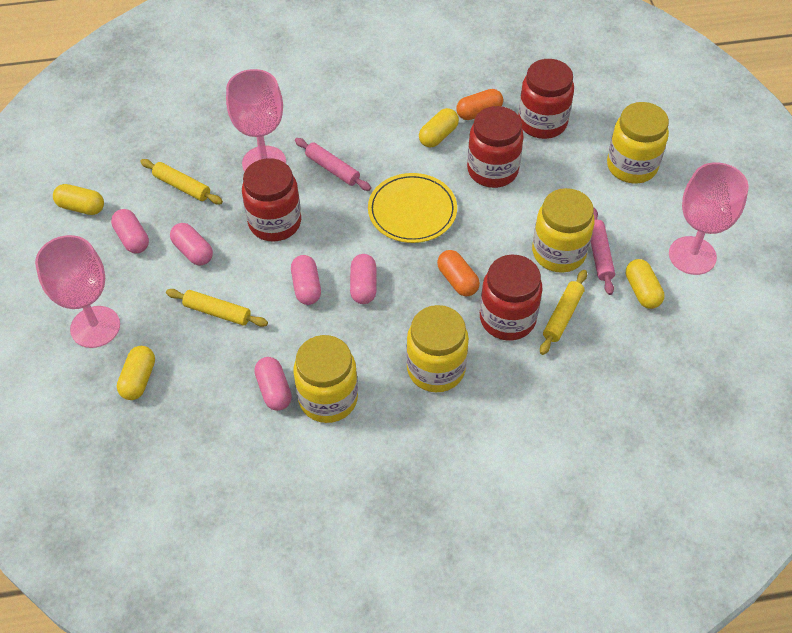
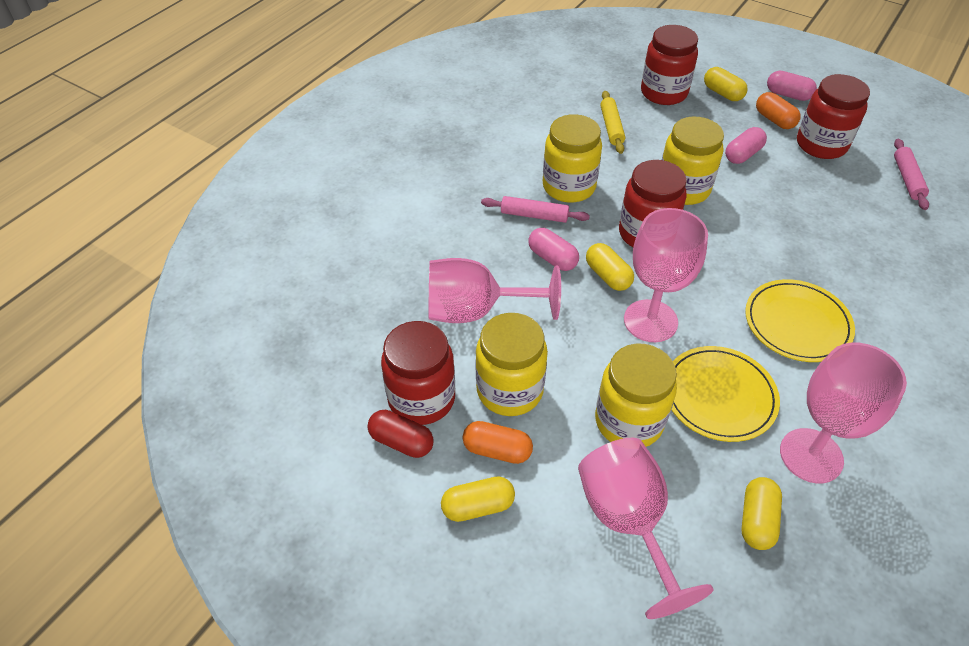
pink capsule: 5 -> 3
pink goblet: 3 -> 4
red capsule: 0 -> 1
yellow plate: 1 -> 2
yellow rolling pin: 3 -> 1

